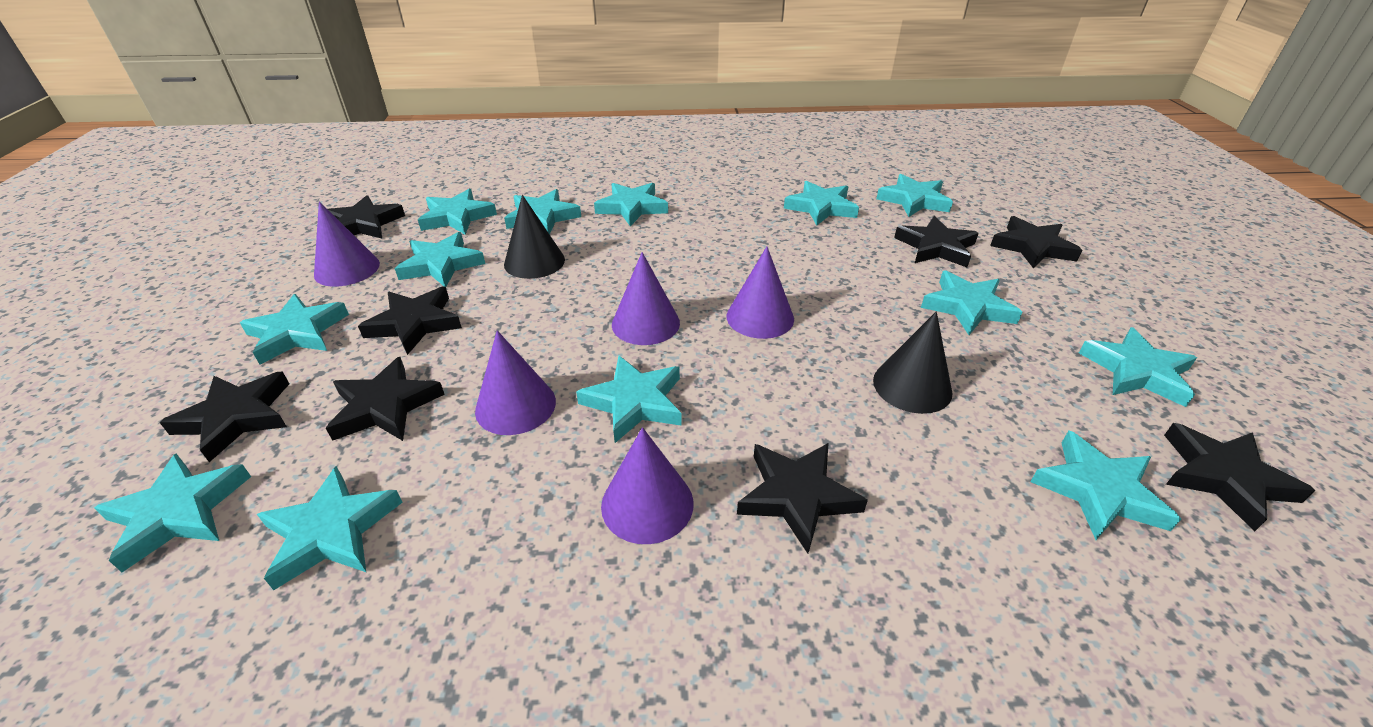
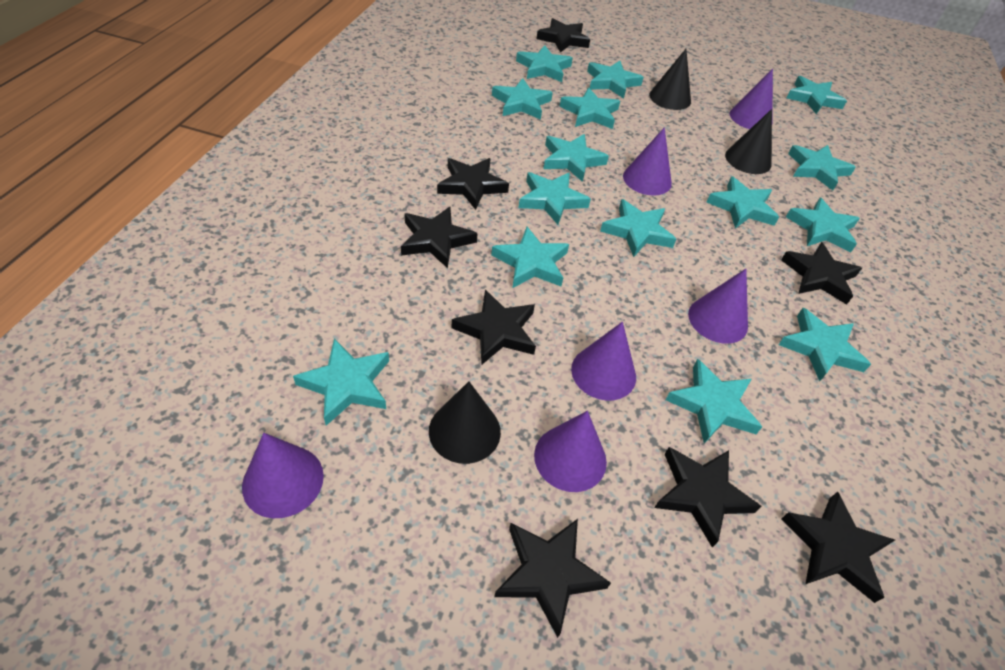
black cone: 2 -> 3
purple cone: 5 -> 6
turquoise star: 13 -> 15

